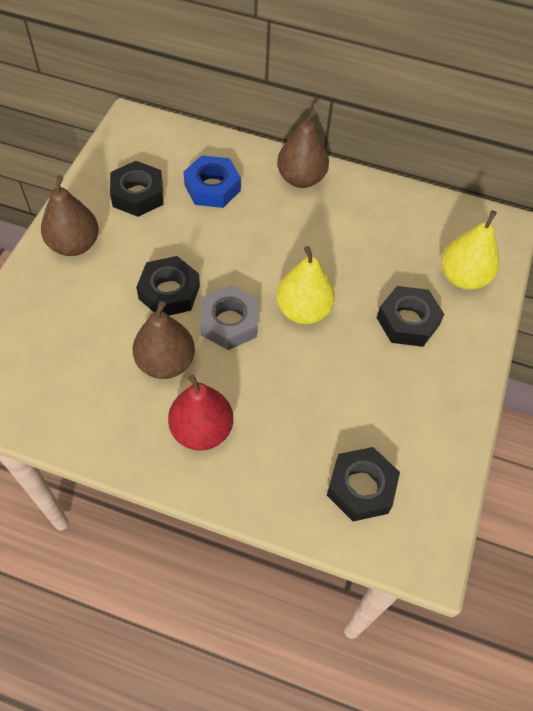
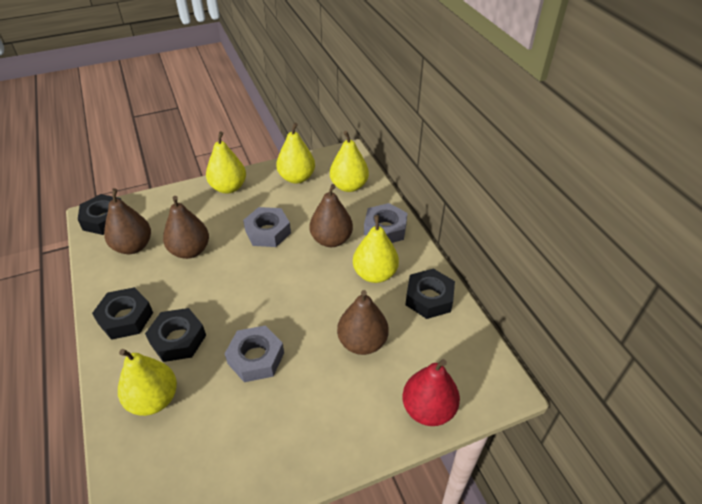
blue nut: 1 -> 0
brown pear: 3 -> 4
grey nut: 1 -> 3
yellow pear: 2 -> 5

